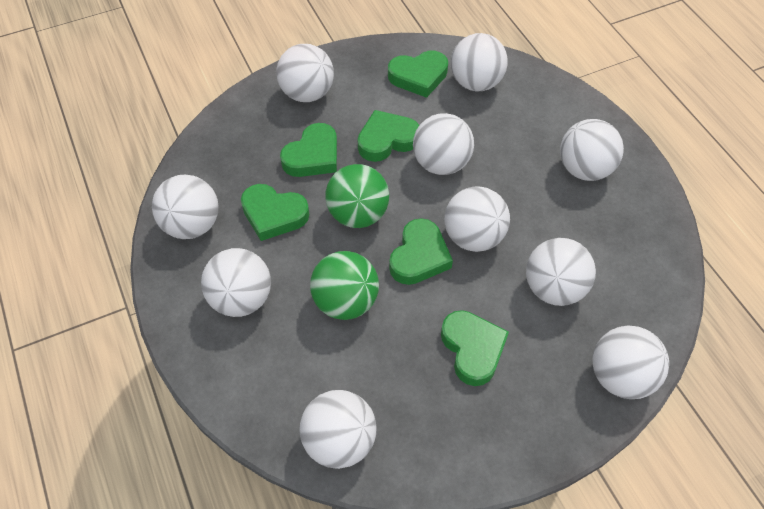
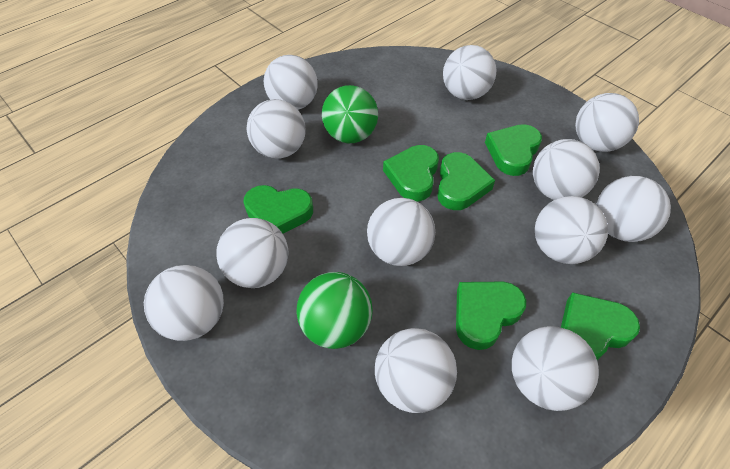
white ball: 10 -> 12

